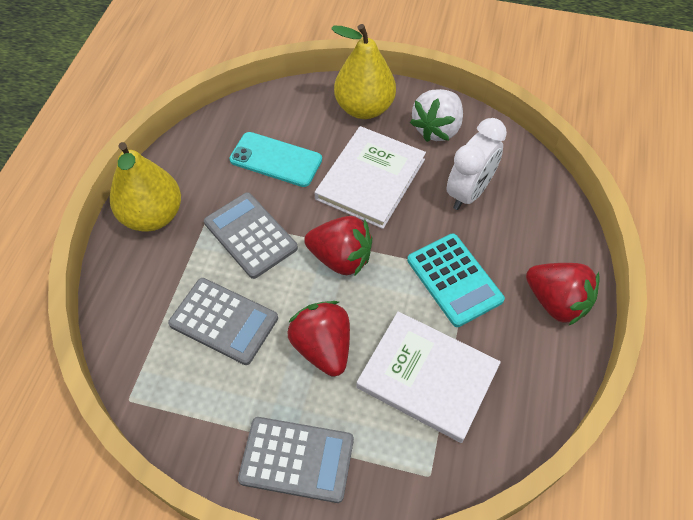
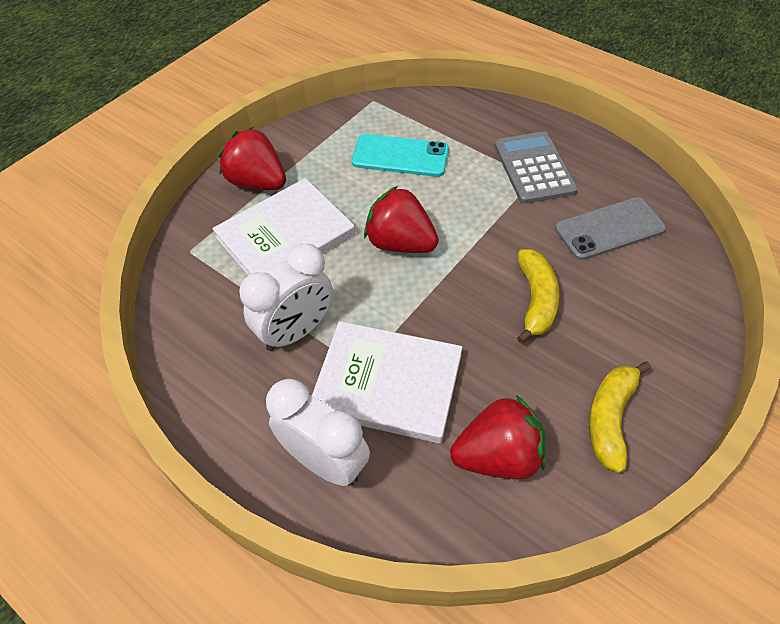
grey calculator: 3 -> 1
grey phone: 0 -> 1
turquoise calculator: 1 -> 0
white clock: 1 -> 2
white strawberry: 1 -> 0
yellow banana: 0 -> 2
yellow pear: 2 -> 0

